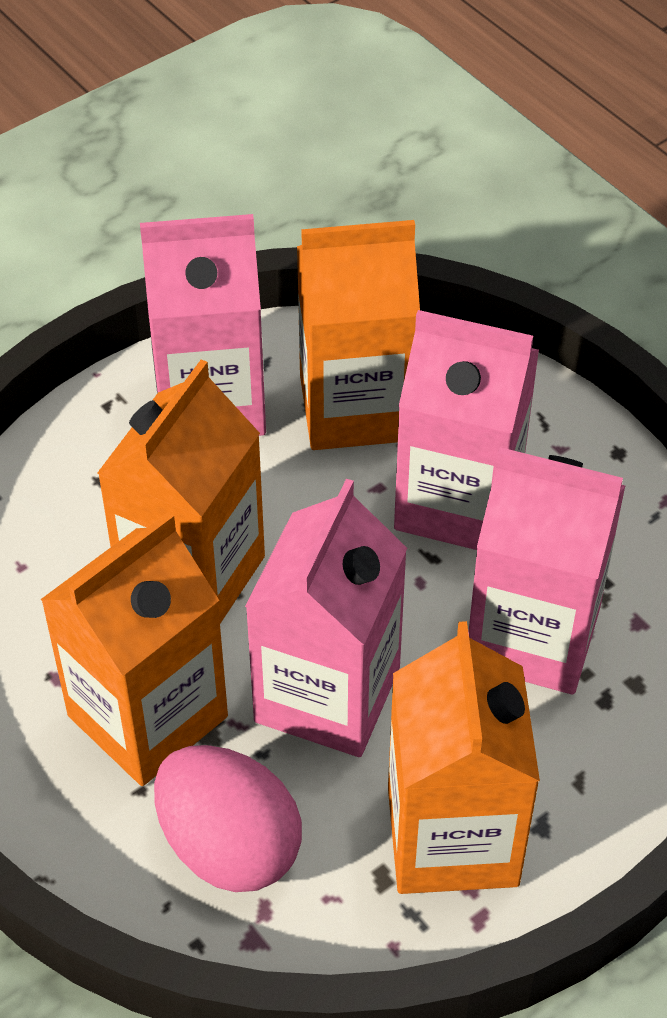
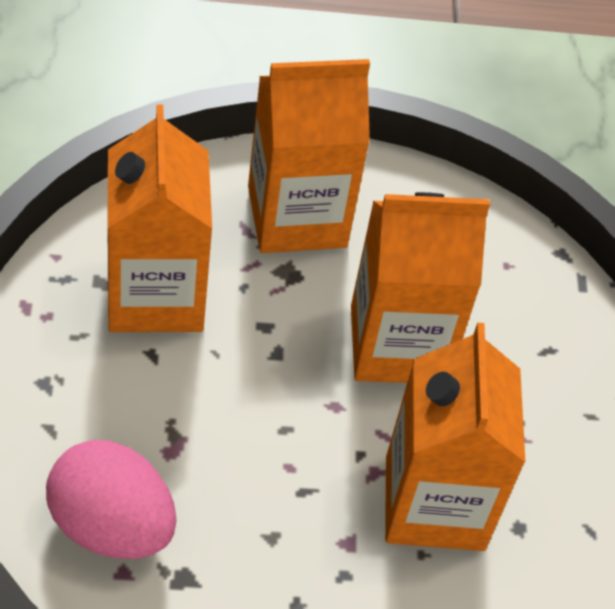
pink carton: 4 -> 0

